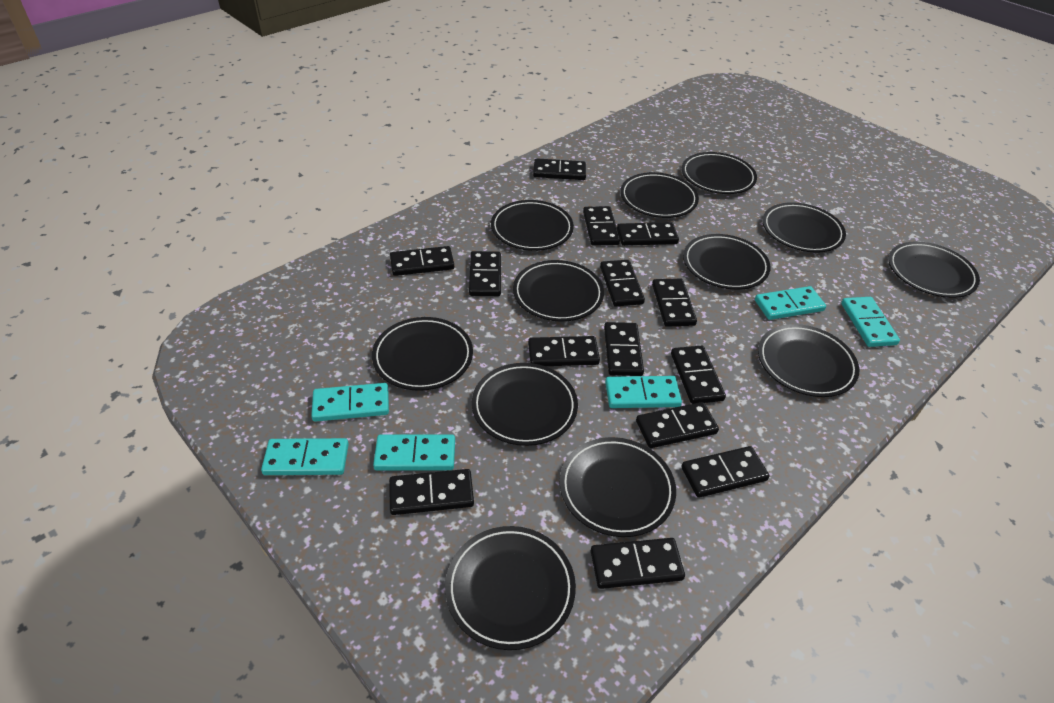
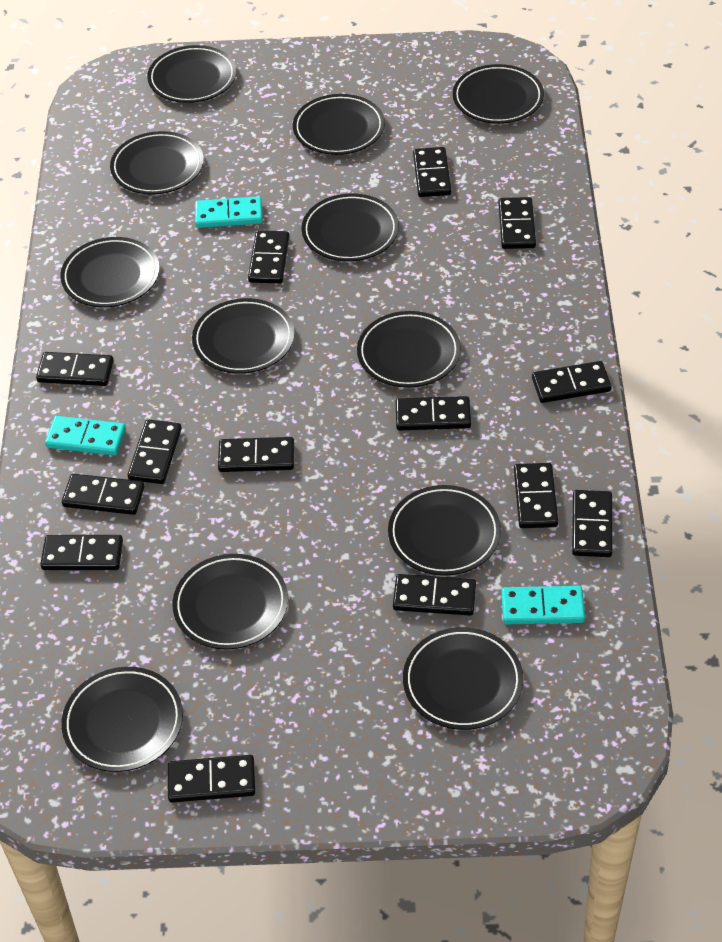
turquoise domino: 6 -> 3

